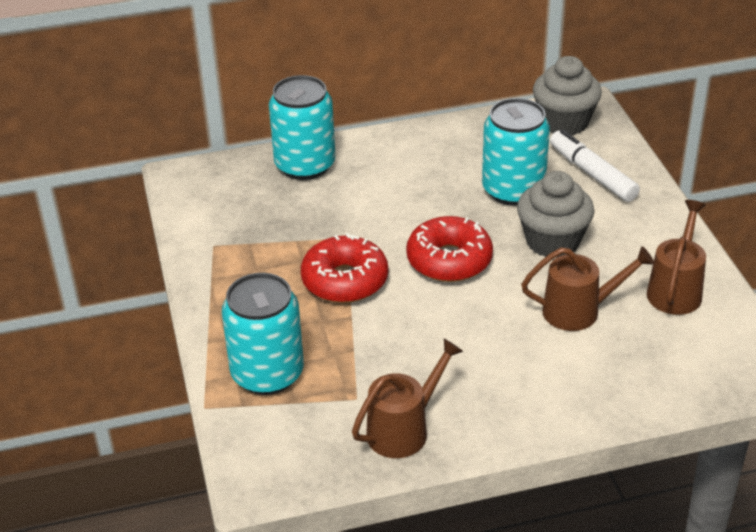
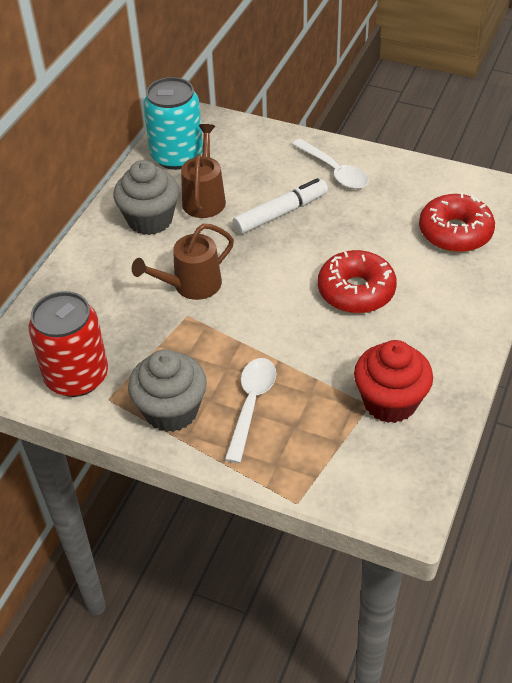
brown watering can: 3 -> 2
red can: 0 -> 1
red cupcake: 0 -> 1
turquoise can: 3 -> 1
white spoon: 0 -> 2

